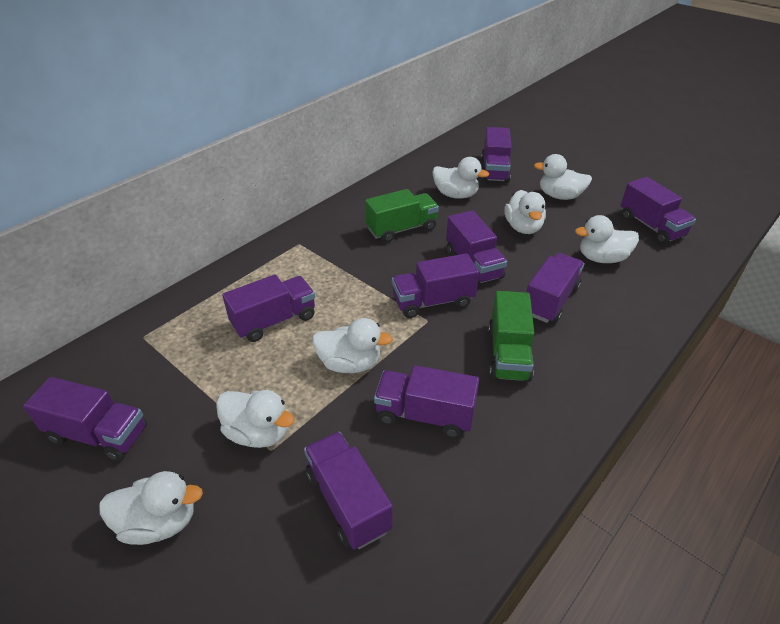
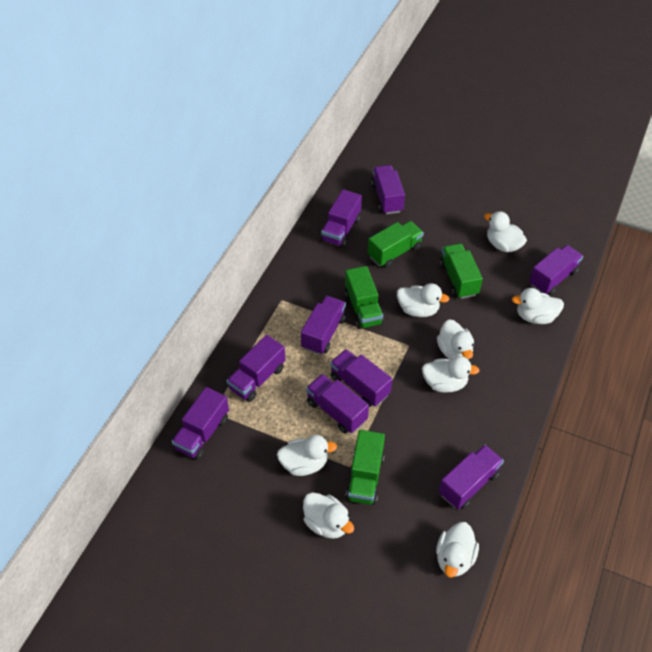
green truck: 2 -> 4
white duck: 7 -> 8

